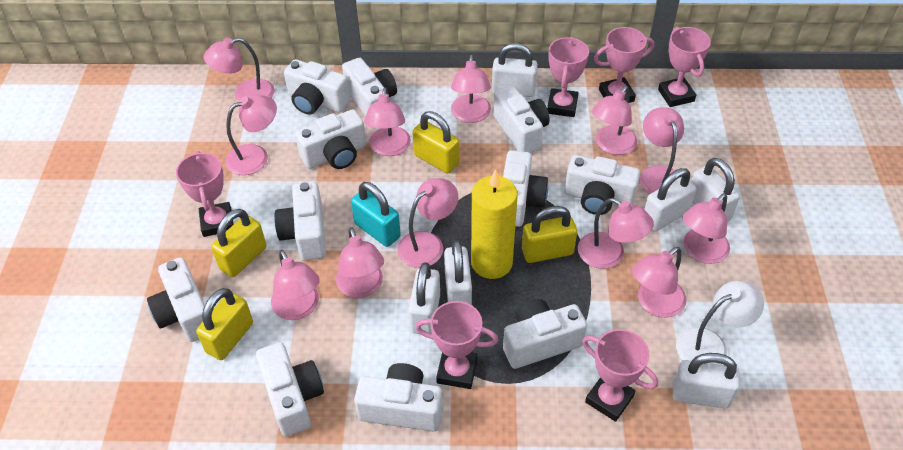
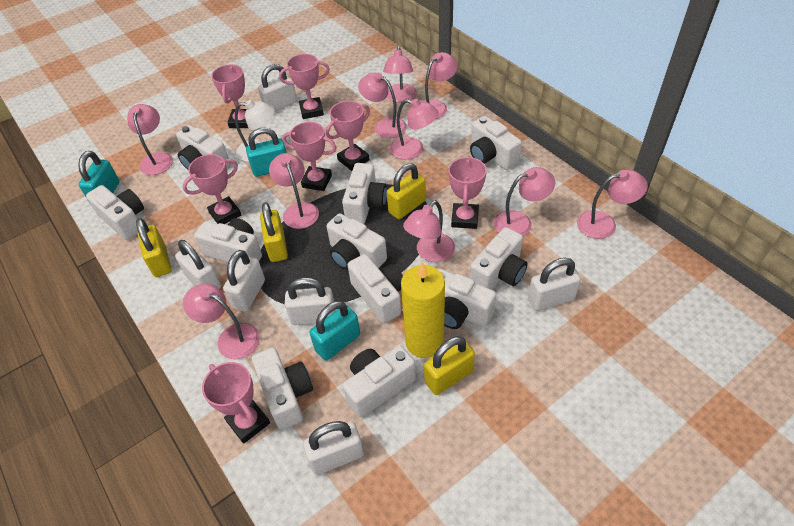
pink lamp: 12 -> 10
pink trophy: 6 -> 7
turquoise padlock: 1 -> 3

